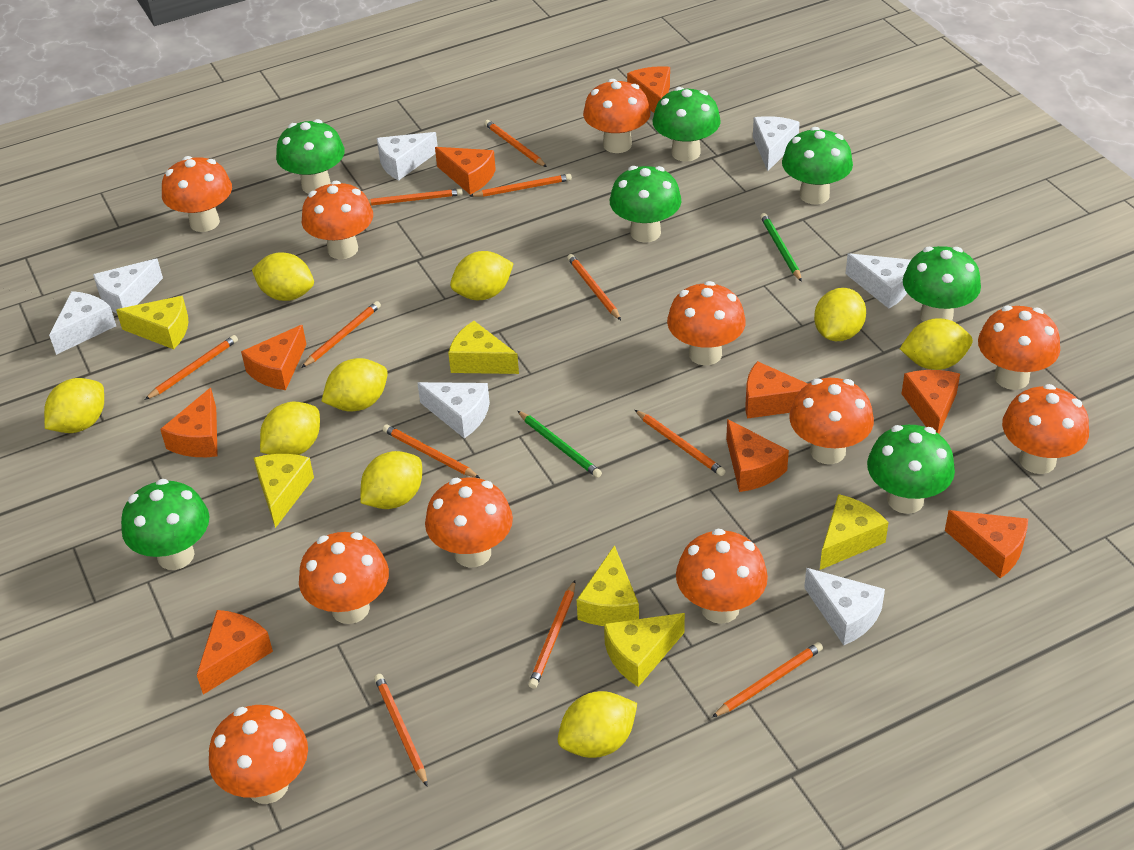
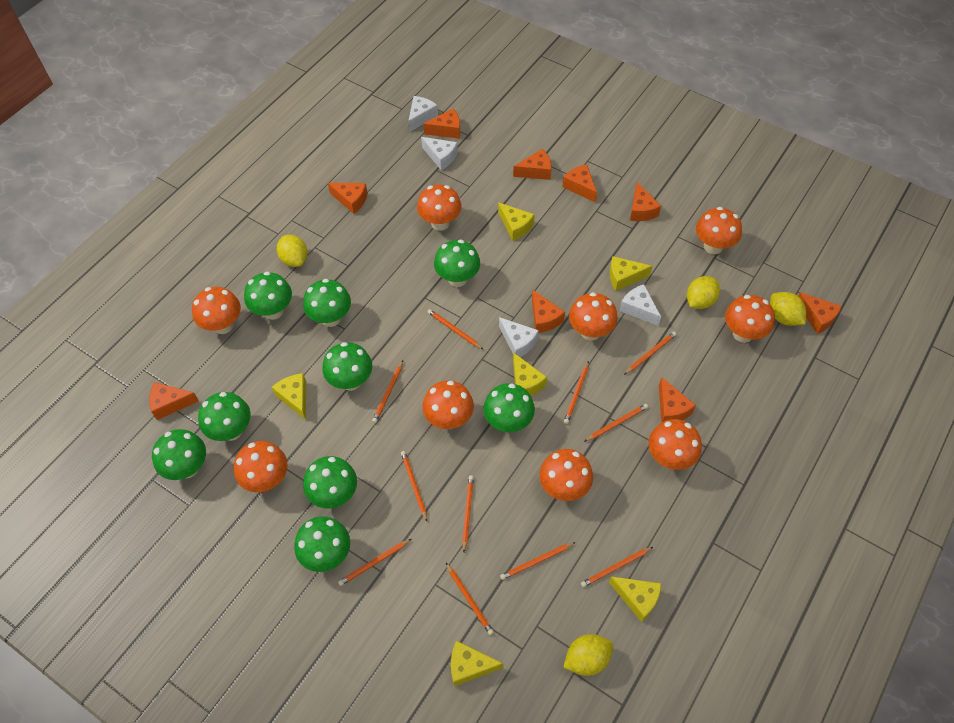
green mushroom: 7 -> 9
green pencil: 2 -> 0
orange mushroom: 11 -> 9
white cheese: 7 -> 4
yellow lemon: 9 -> 4

